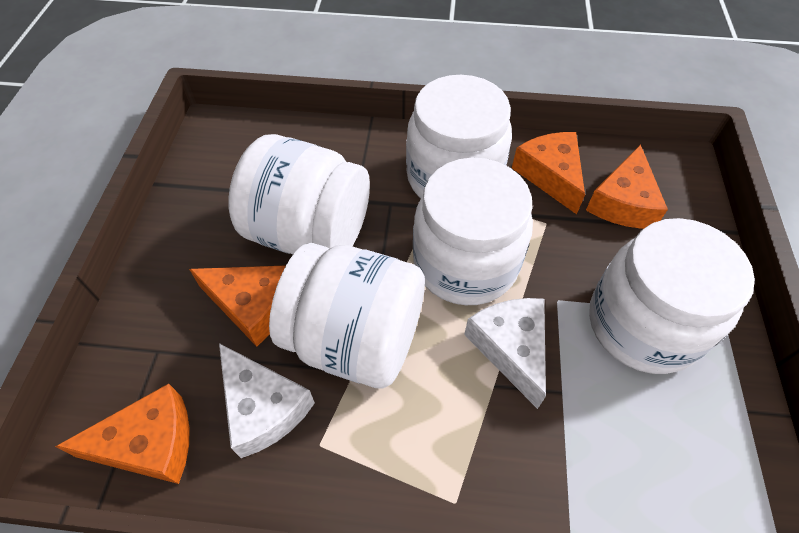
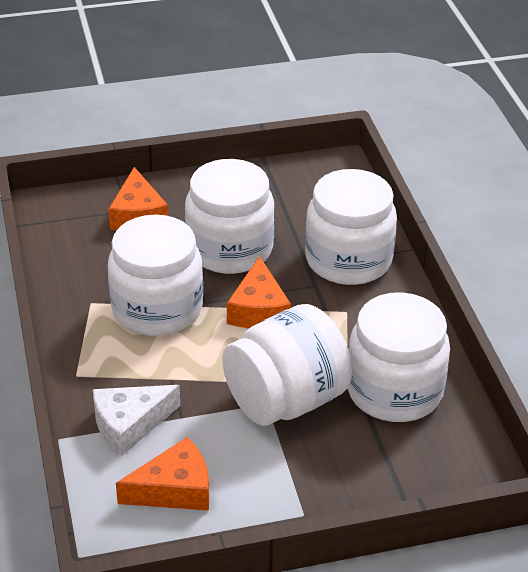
orange cheese: 4 -> 3
white cheese: 2 -> 1

